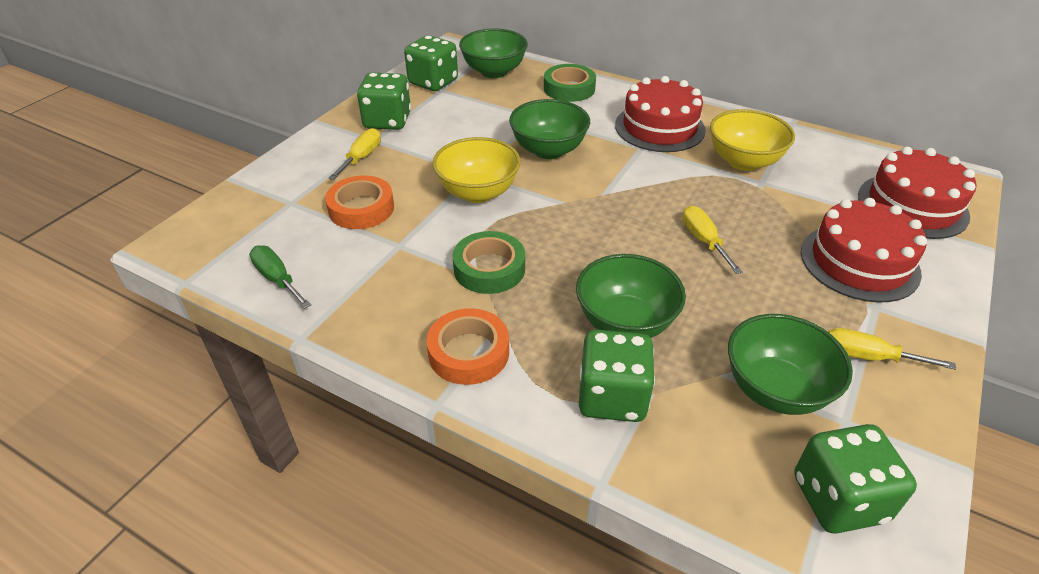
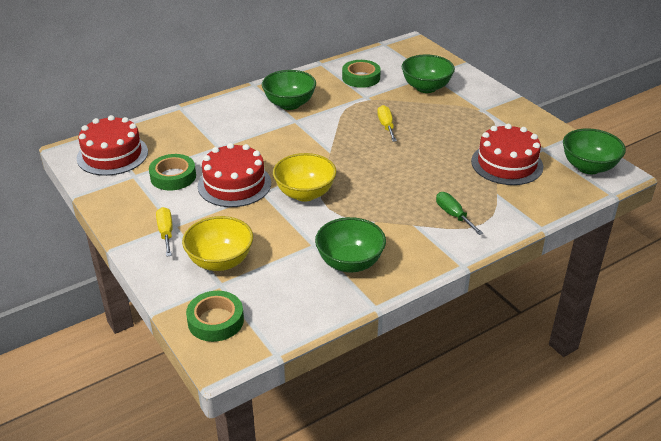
green dice: 4 -> 0
green tape: 2 -> 3
orange tape: 2 -> 0
yellow screwdriver: 3 -> 2

